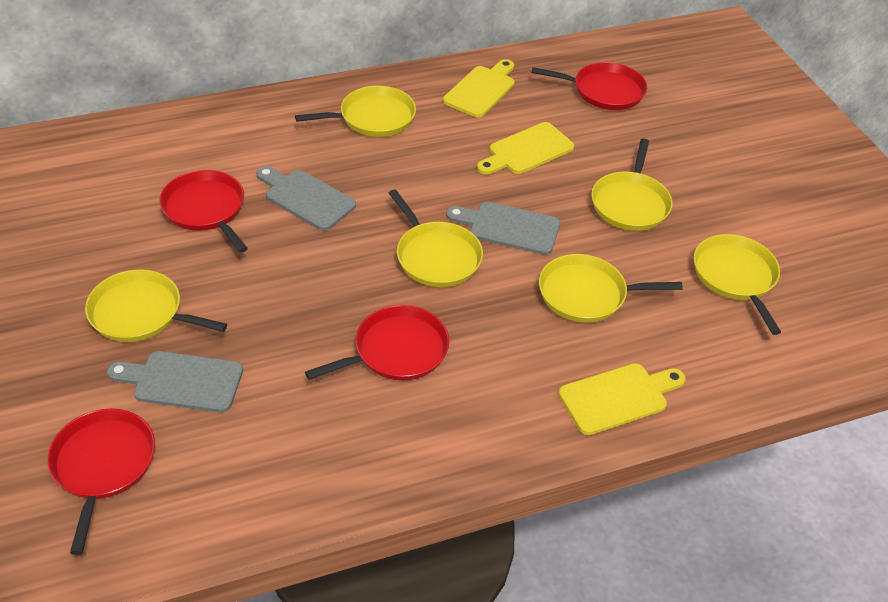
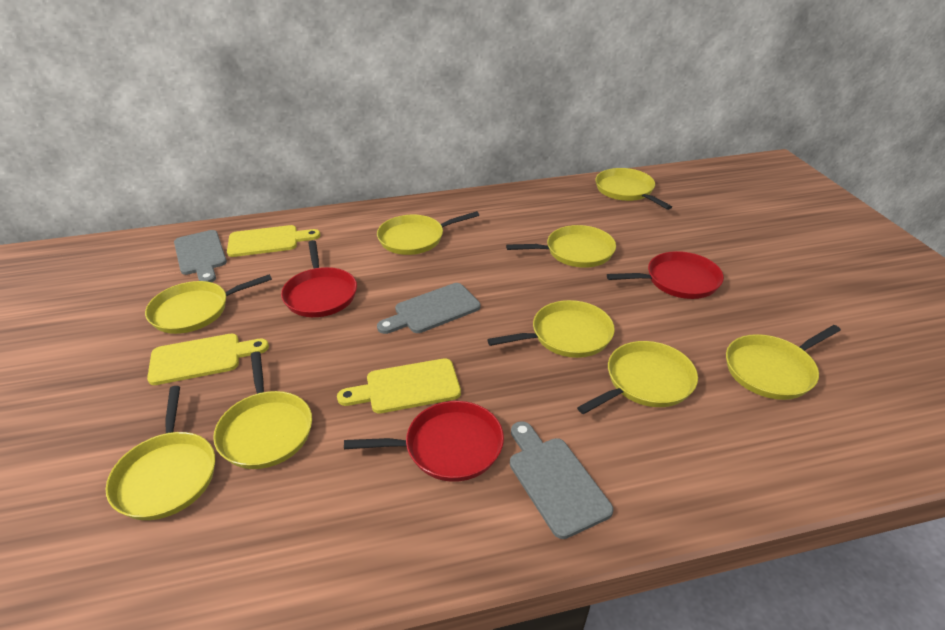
red pan: 4 -> 3
yellow pan: 6 -> 9

